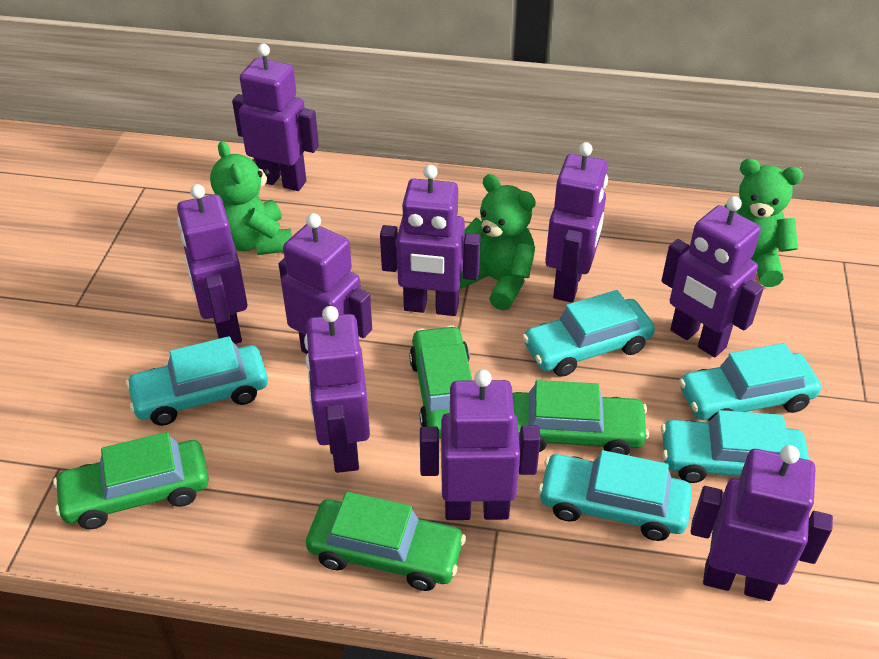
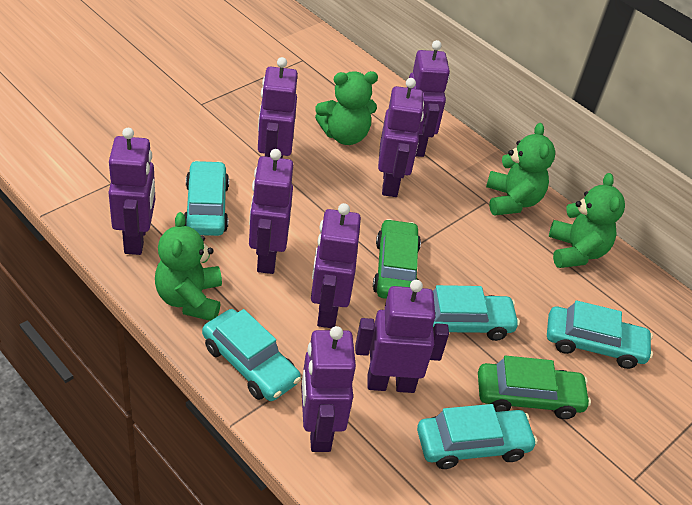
green car: 4 -> 2
green teddy bear: 3 -> 4
purple robot: 9 -> 8

